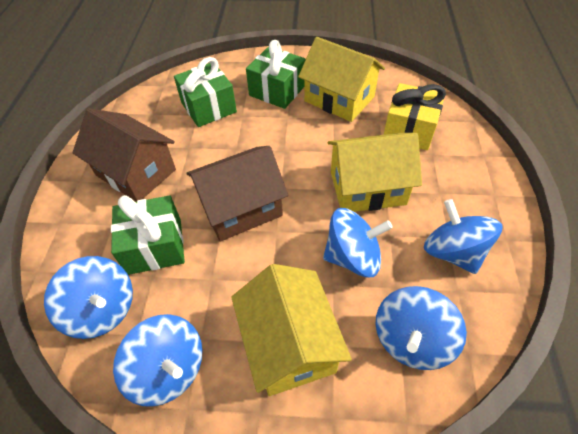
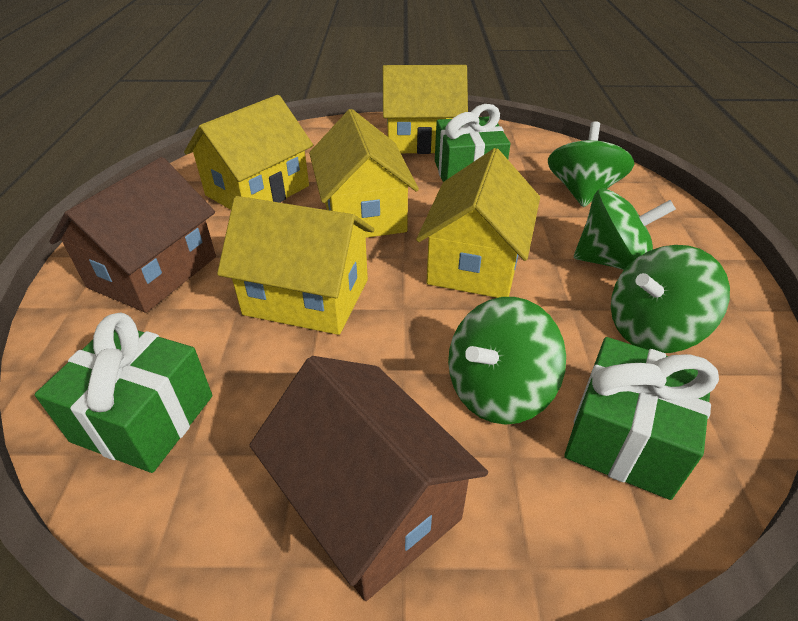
blue spinning top: 5 -> 0
green spinning top: 0 -> 4
yellow gift: 1 -> 0
yellow house: 3 -> 5

